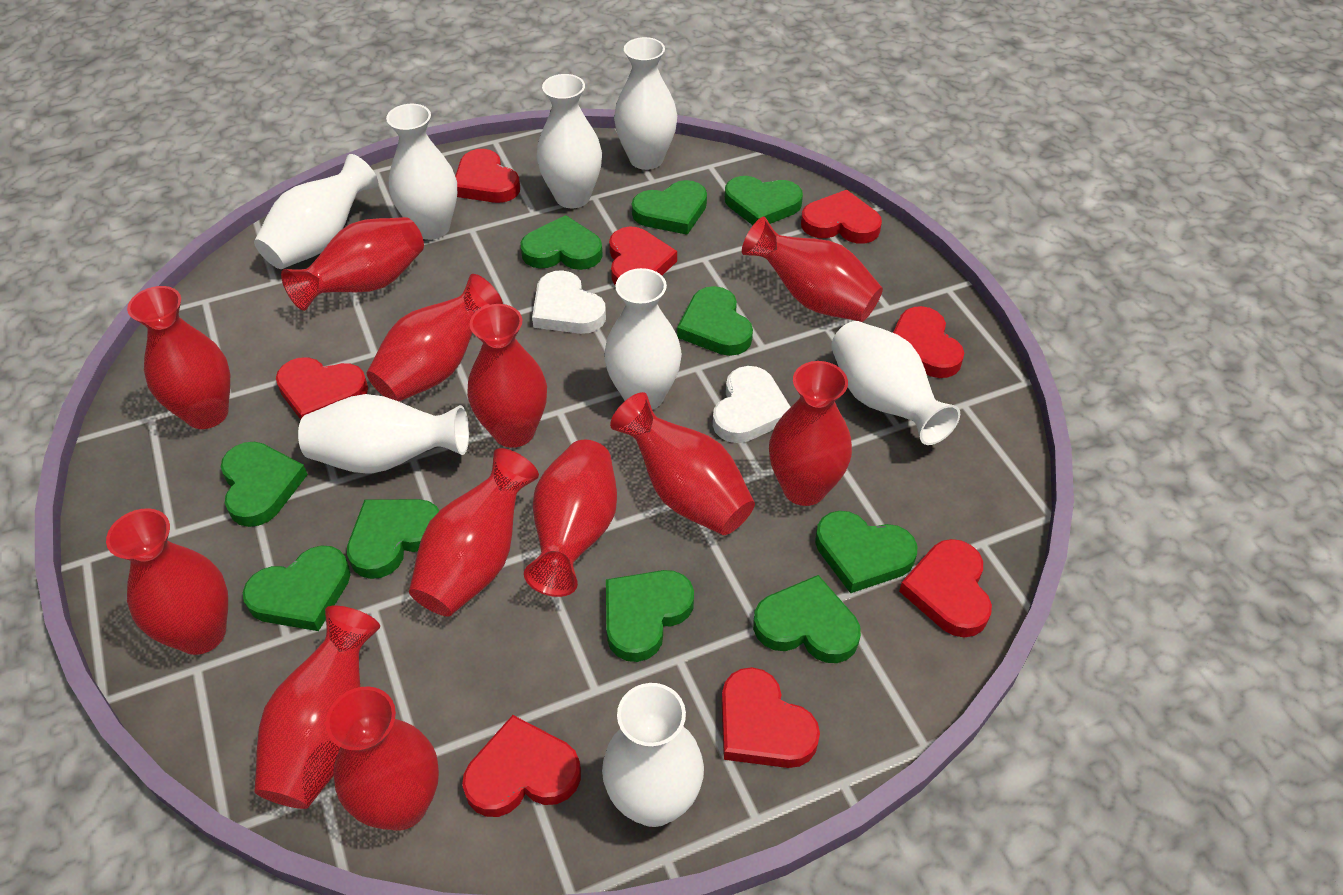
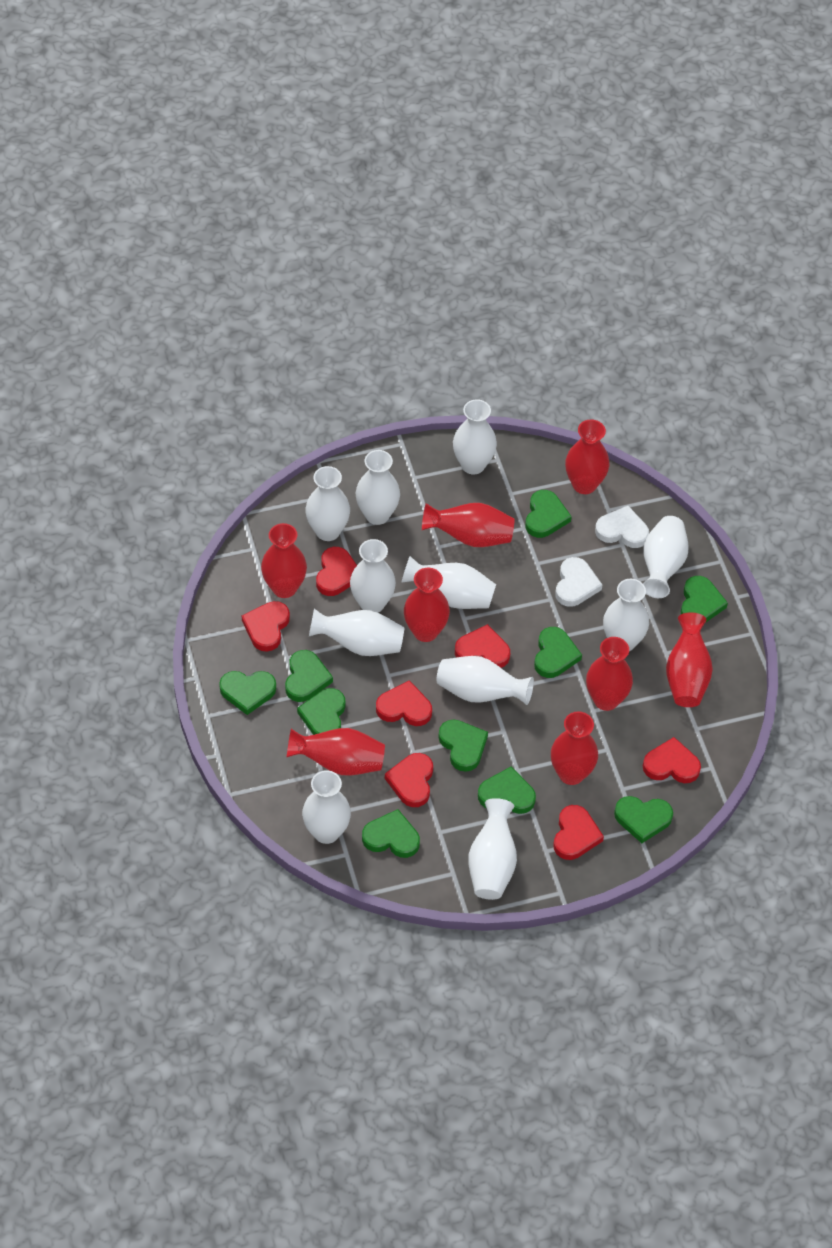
red heart: 8 -> 7
red vase: 12 -> 8
white vase: 8 -> 11

